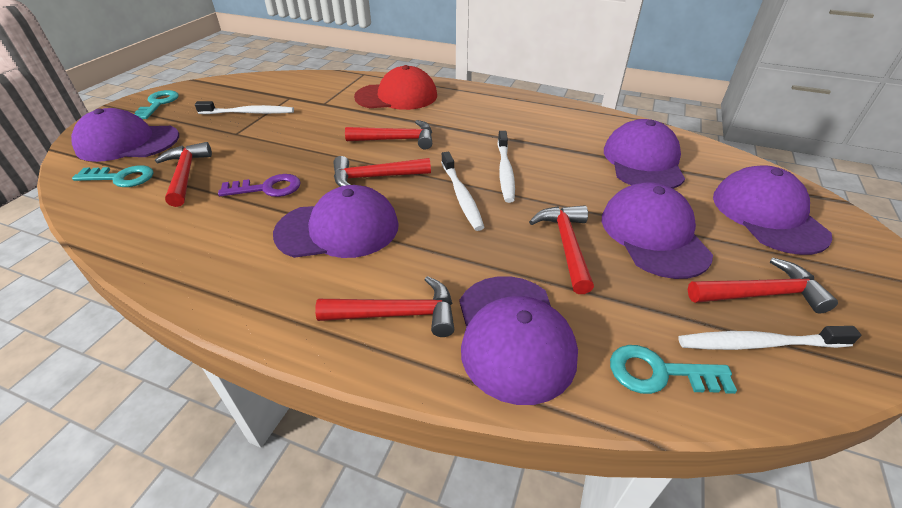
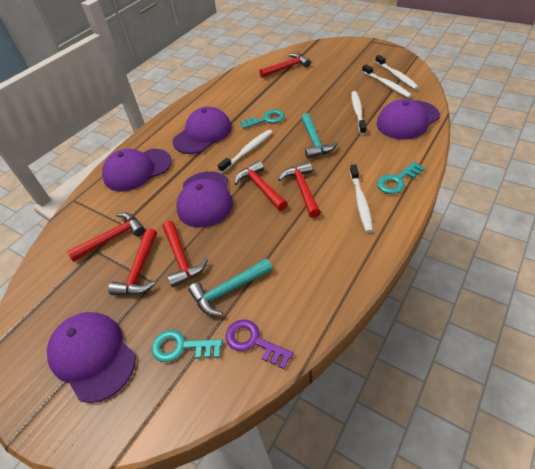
purple cap: 6 -> 5
red cap: 1 -> 0
turquoise hammer: 0 -> 2
white toothbrush: 4 -> 5

